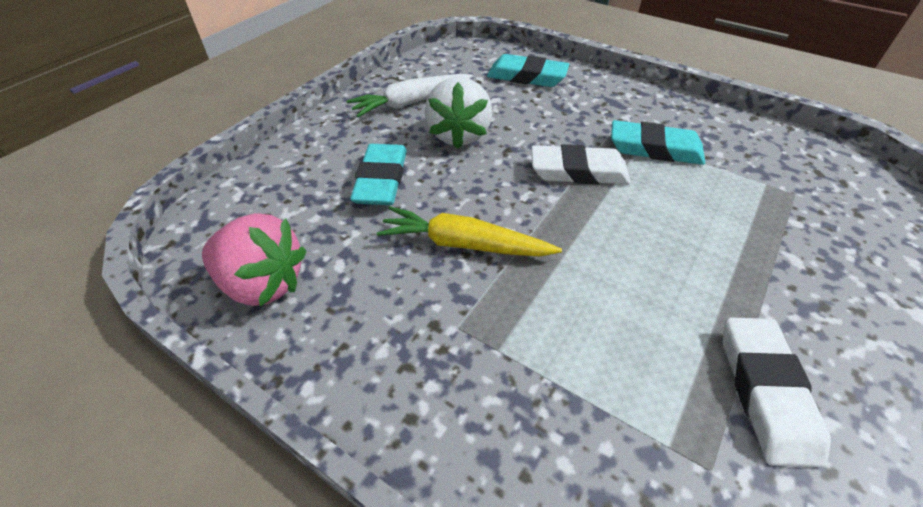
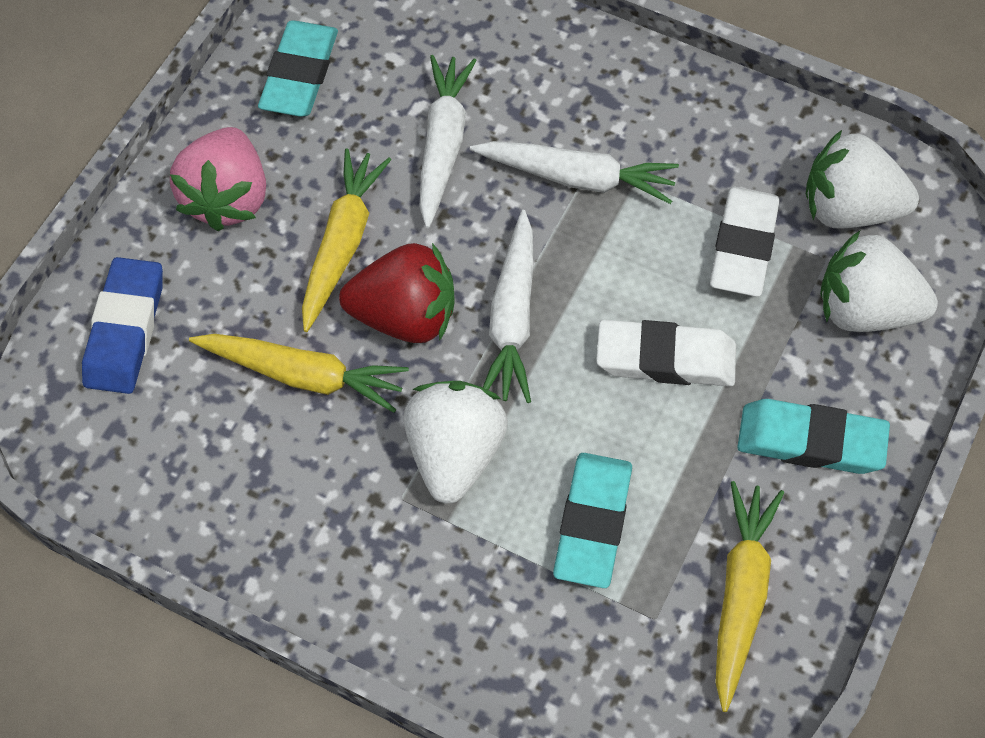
blue eraser: 0 -> 1
red strawberry: 0 -> 1
white carrot: 1 -> 3
white strawberry: 1 -> 3
yellow carrot: 1 -> 3

